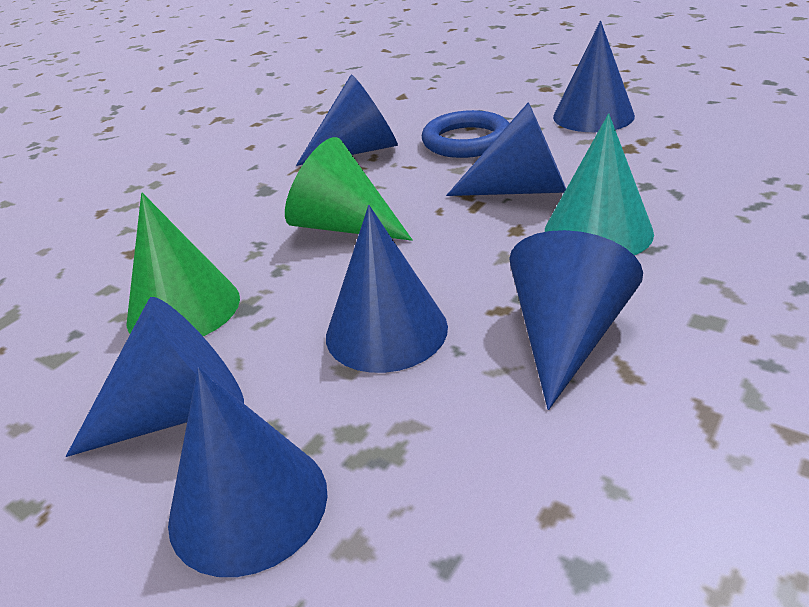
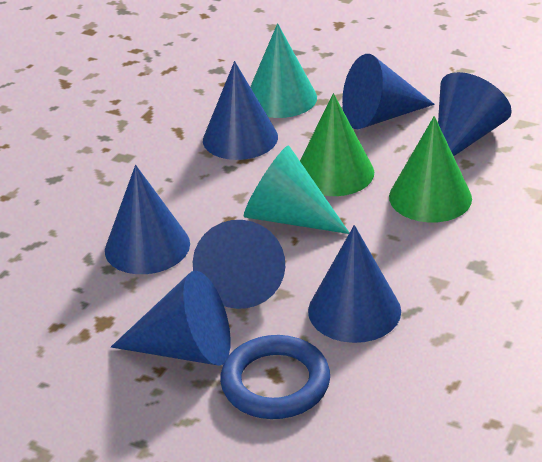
turquoise cone: 1 -> 2

